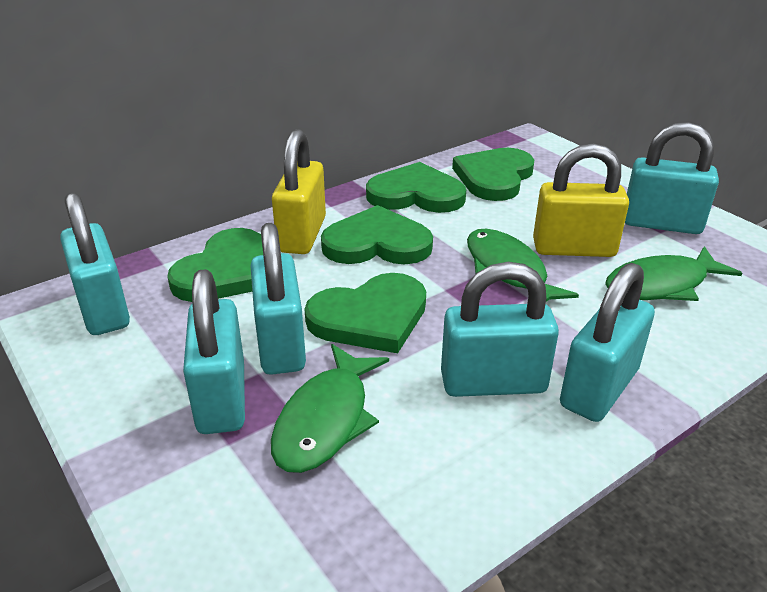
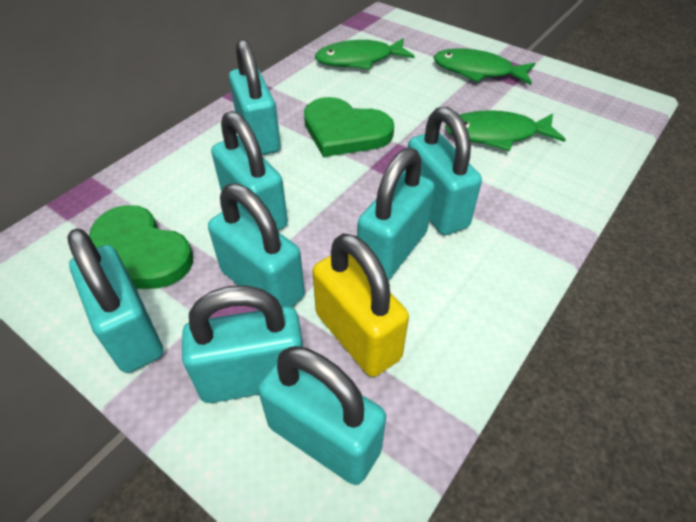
green heart: 5 -> 2
turquoise padlock: 6 -> 8
yellow padlock: 2 -> 1

